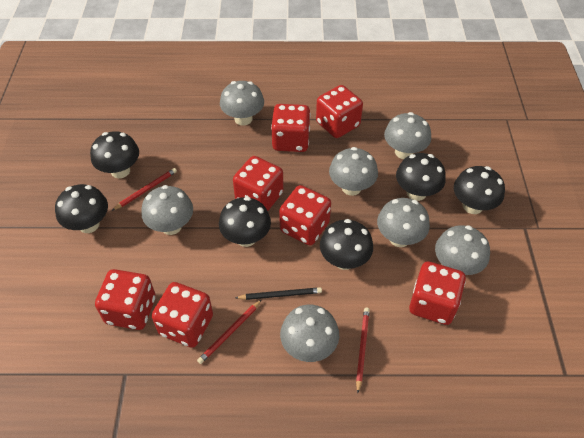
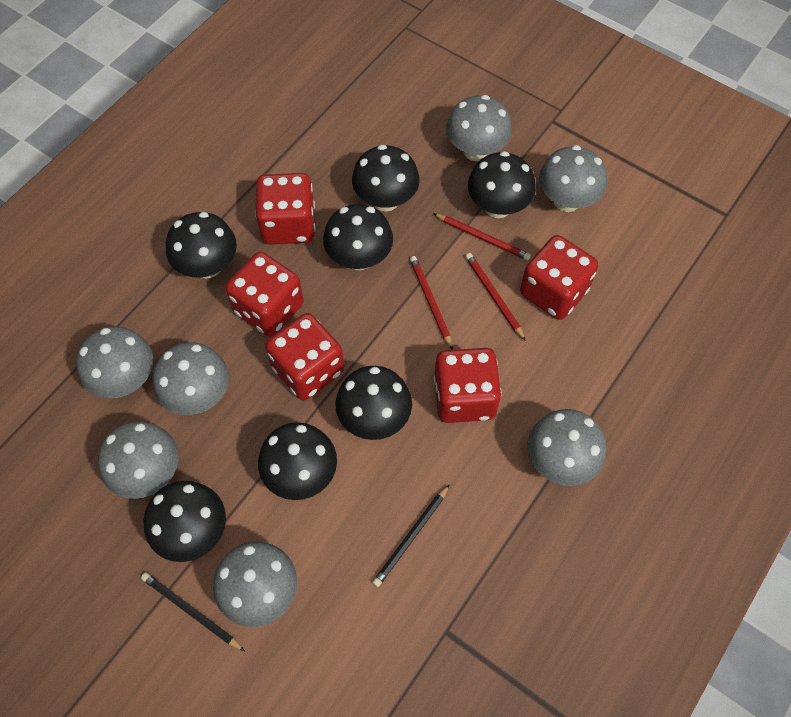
black mushroom: 6 -> 7
black pencil: 1 -> 2
red dice: 7 -> 5

